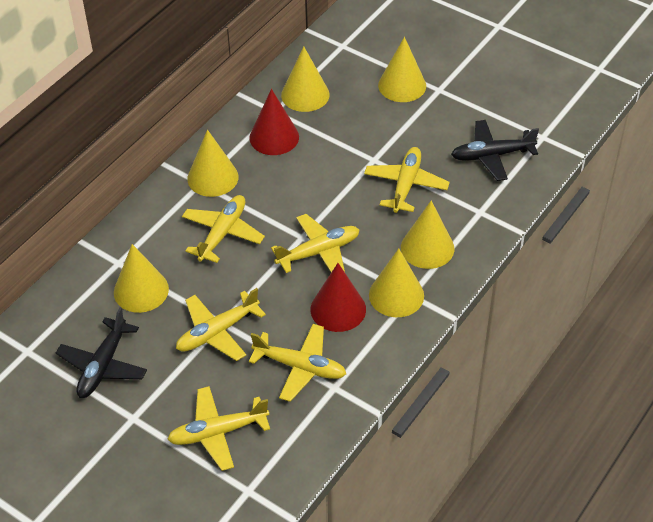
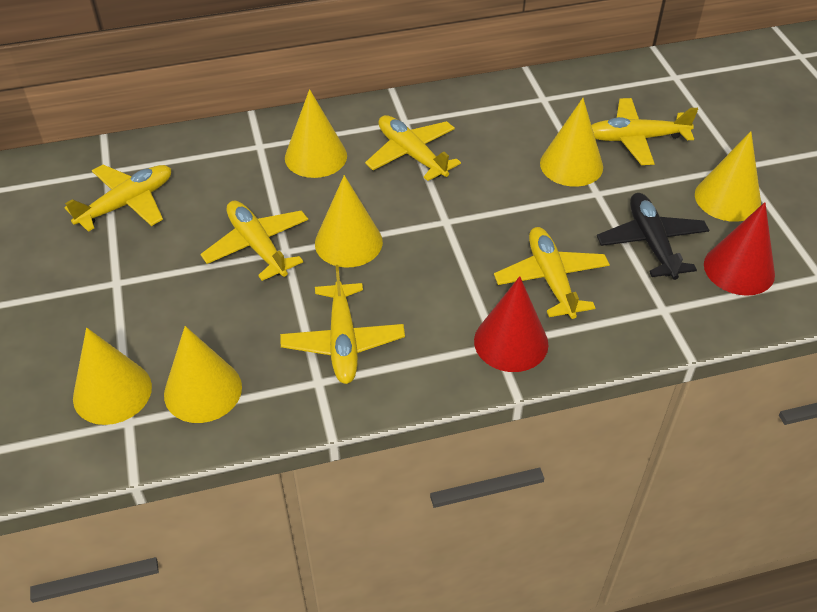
black plane: 2 -> 1

